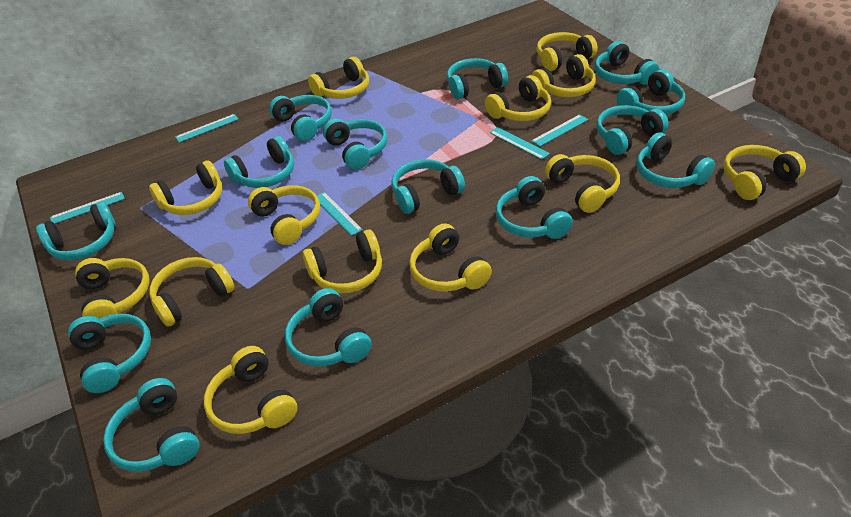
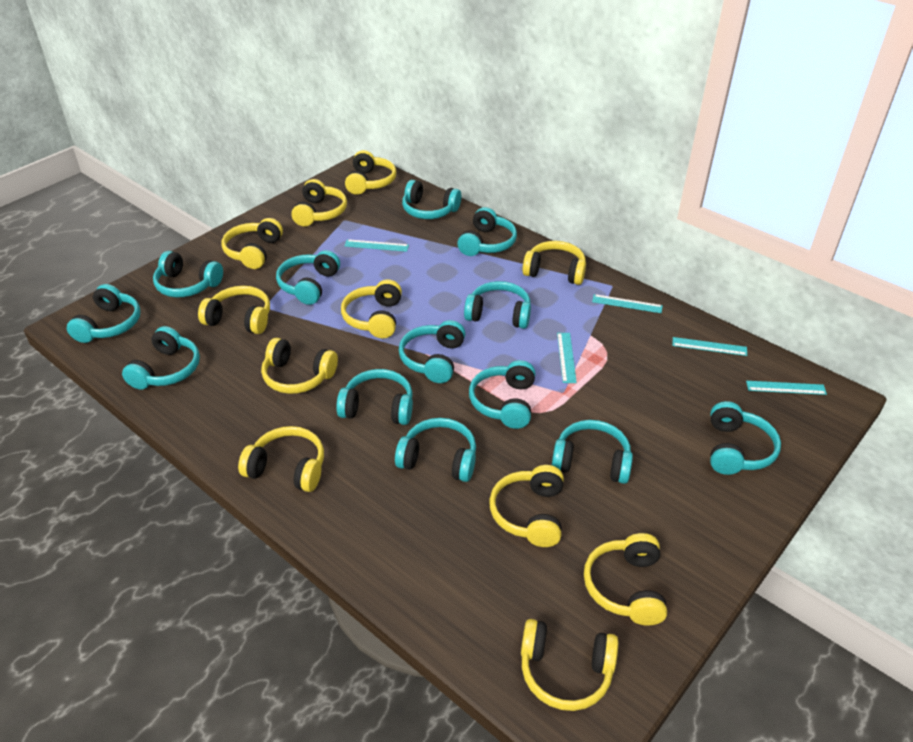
turquoise headphones: 14 -> 13
yellow headphones: 13 -> 11

